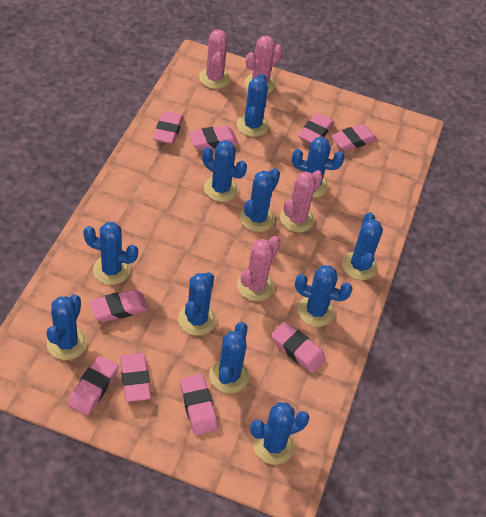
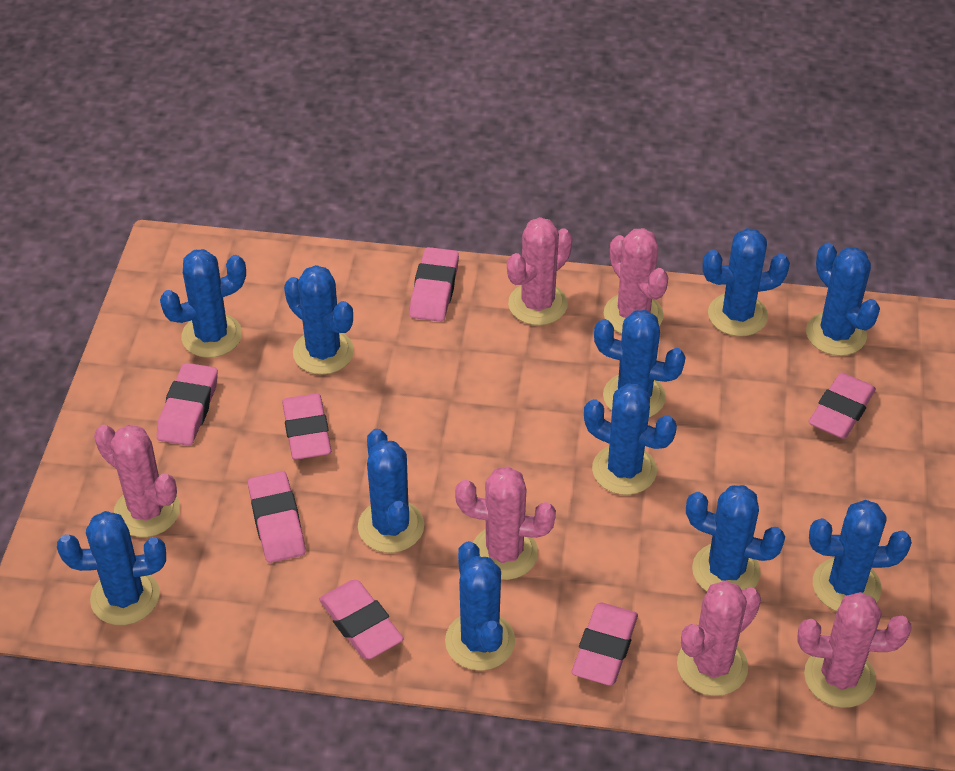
pink cactus: 4 -> 6
pink eraser: 9 -> 7

